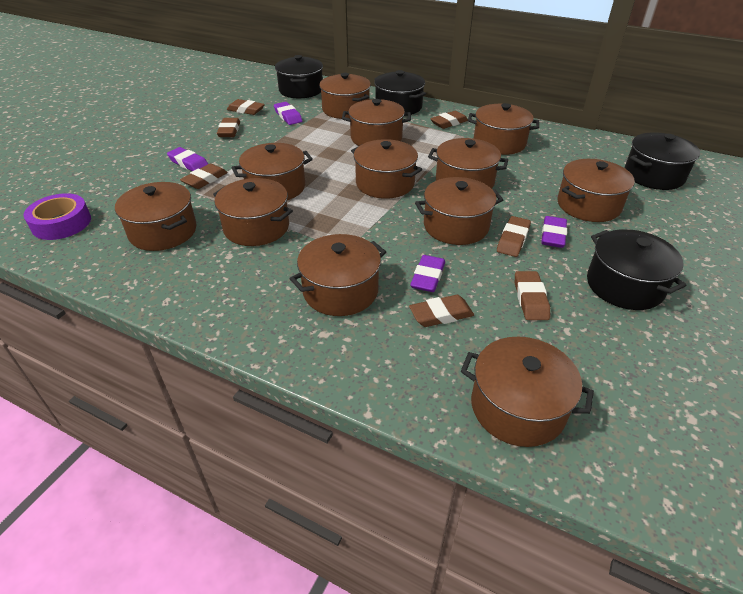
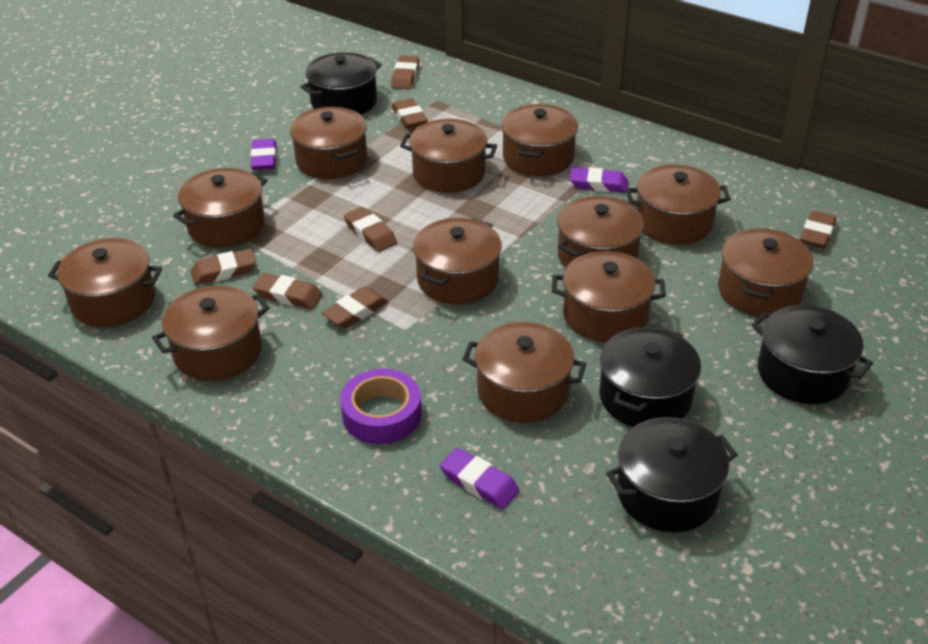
purple eraser: 4 -> 3

